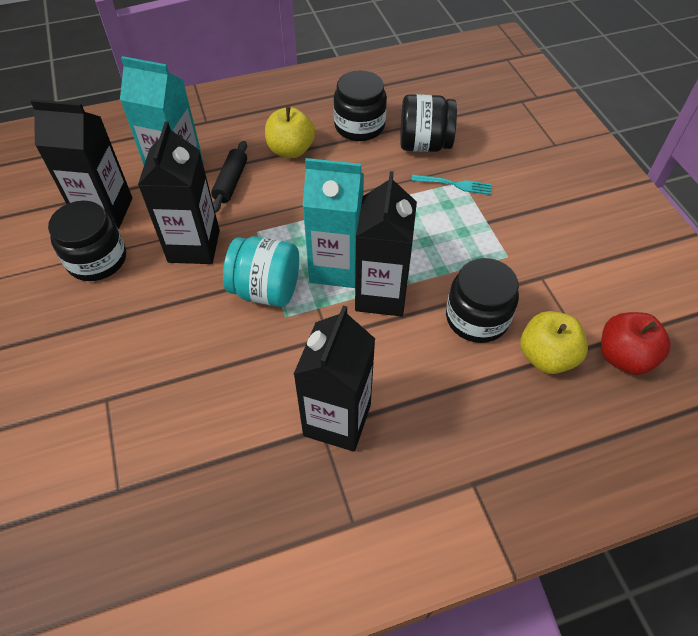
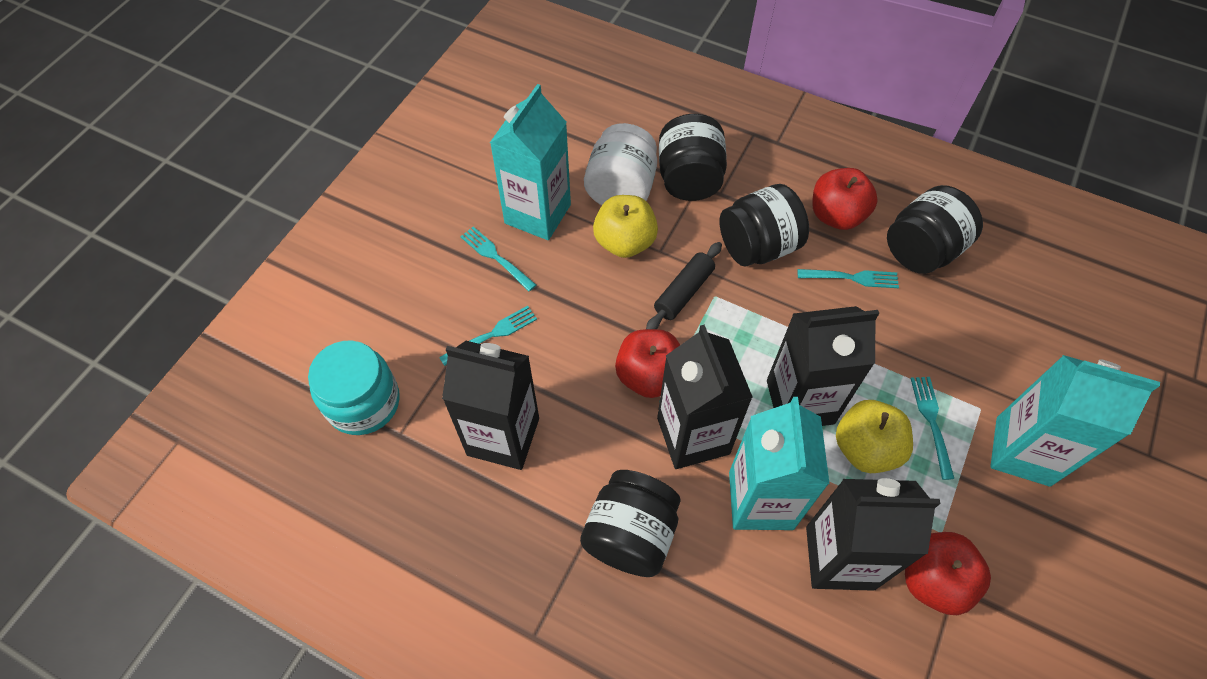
red apple: 1 -> 3
turquoise carton: 2 -> 3
turquoise fork: 1 -> 4
white jar: 0 -> 1

